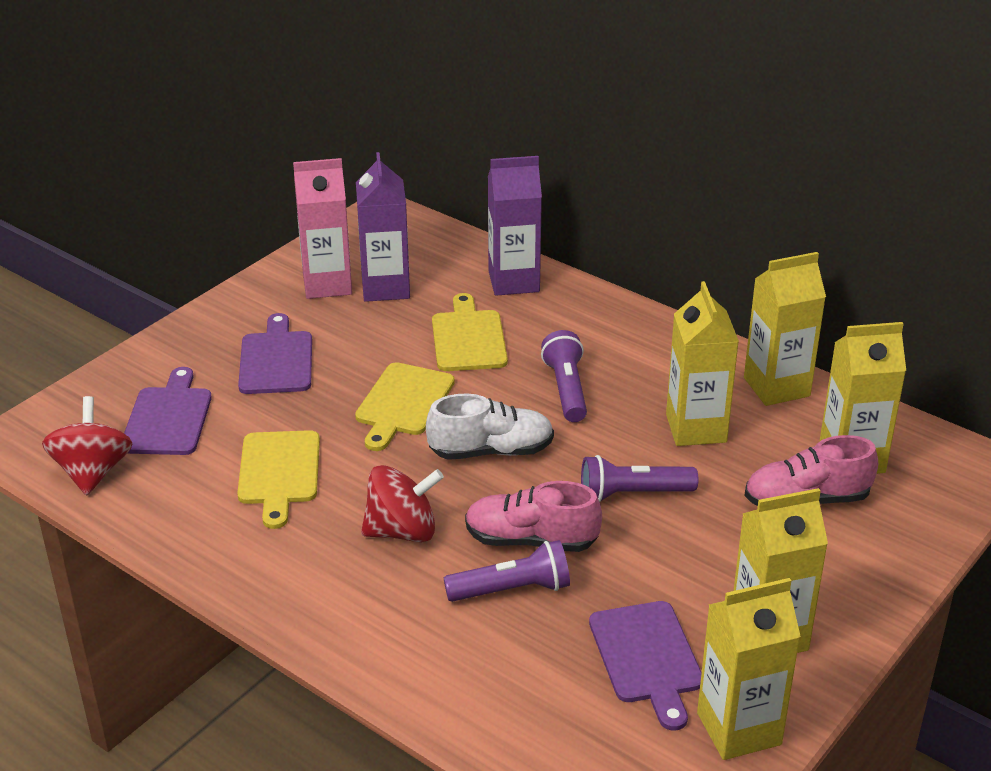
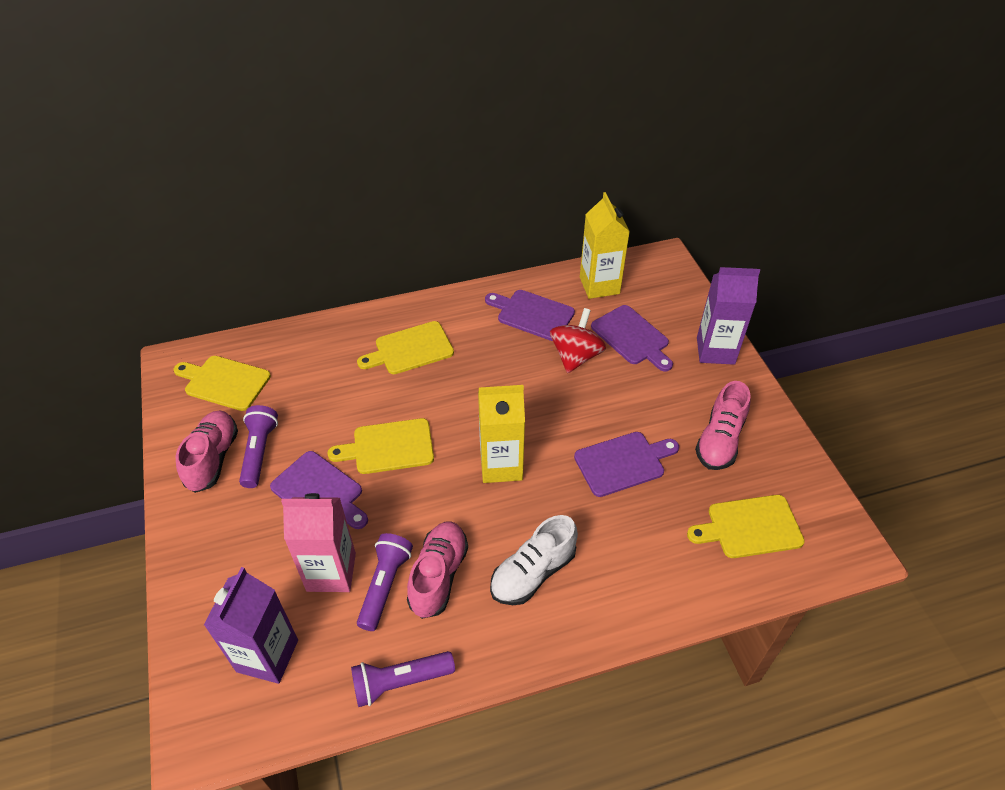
pink shoe: 2 -> 3
purple cutting board: 3 -> 4
red spinning top: 2 -> 1
yellow carton: 5 -> 2
yellow cutting board: 3 -> 4

